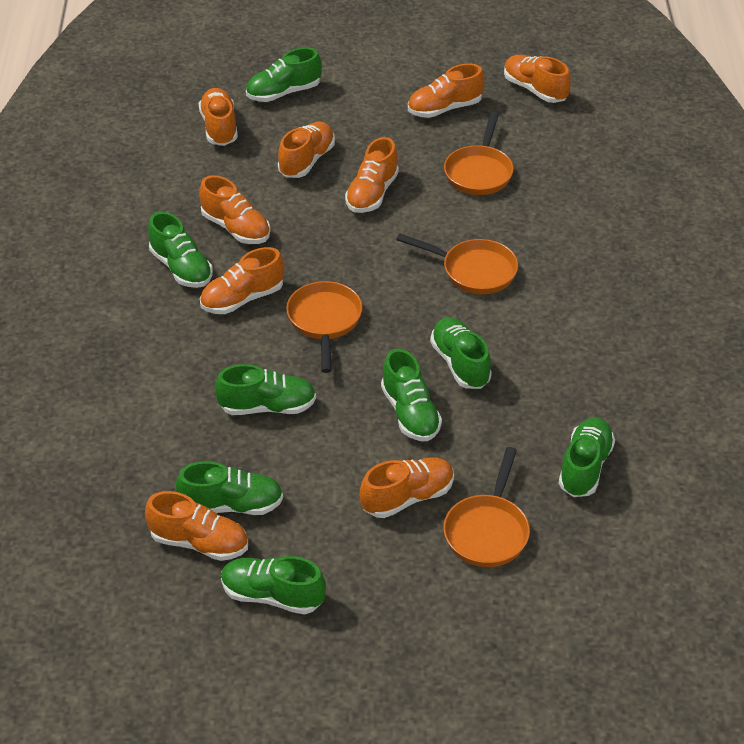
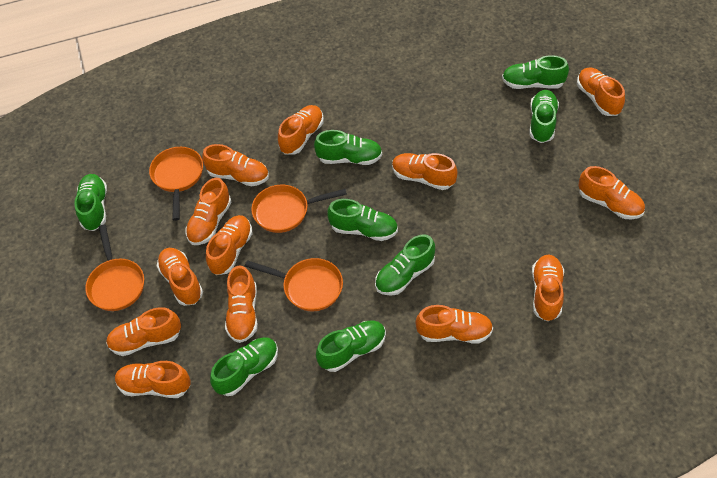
orange shoe: 9 -> 13

